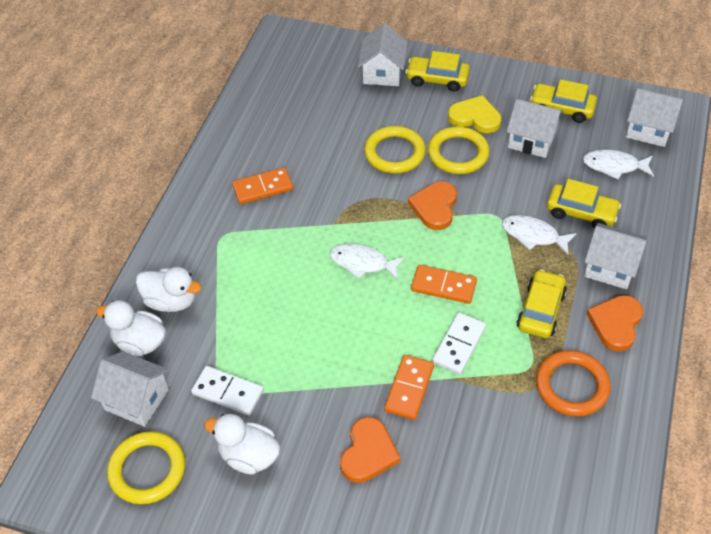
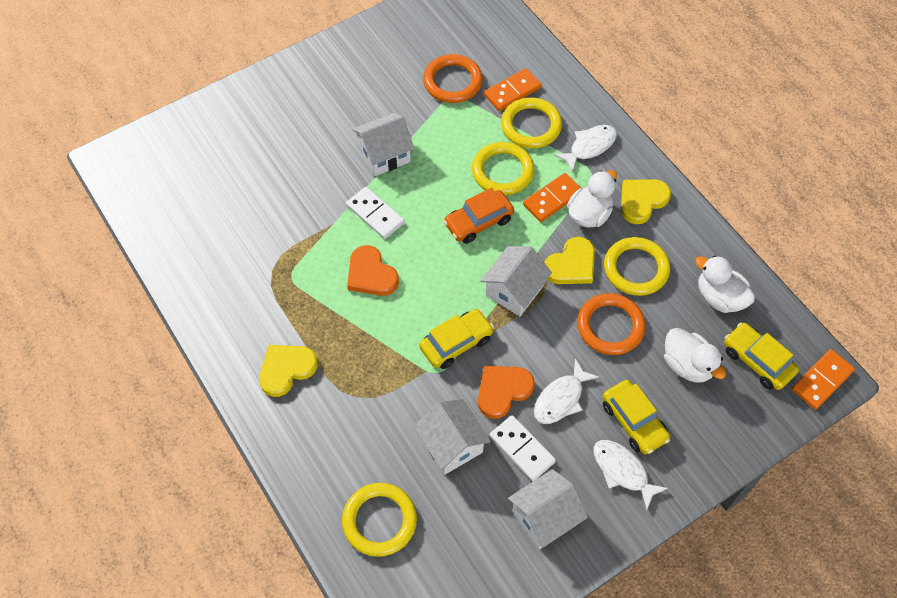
orange car: 0 -> 1
orange heart: 3 -> 2
orange ring: 1 -> 2
white house: 5 -> 4
yellow car: 4 -> 3
yellow heart: 1 -> 3
yellow ring: 3 -> 4

